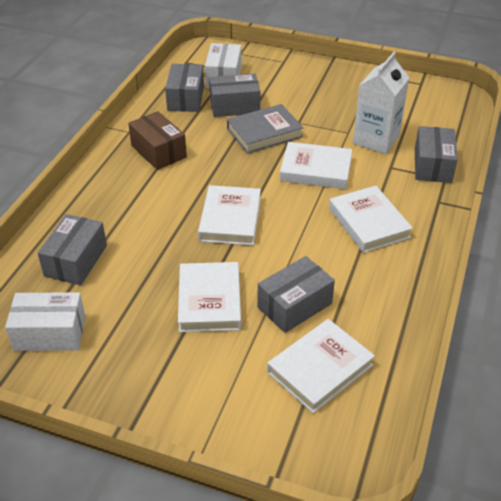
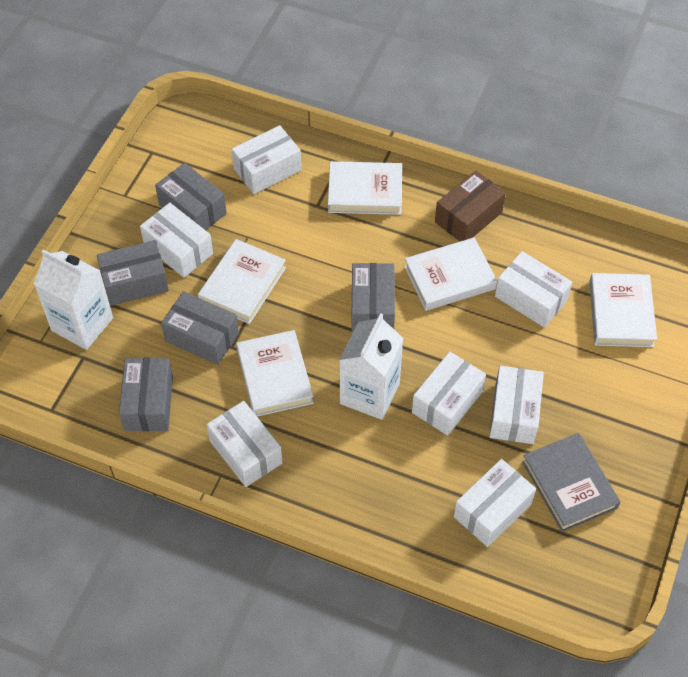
white box: 2 -> 7
white carton: 1 -> 2

